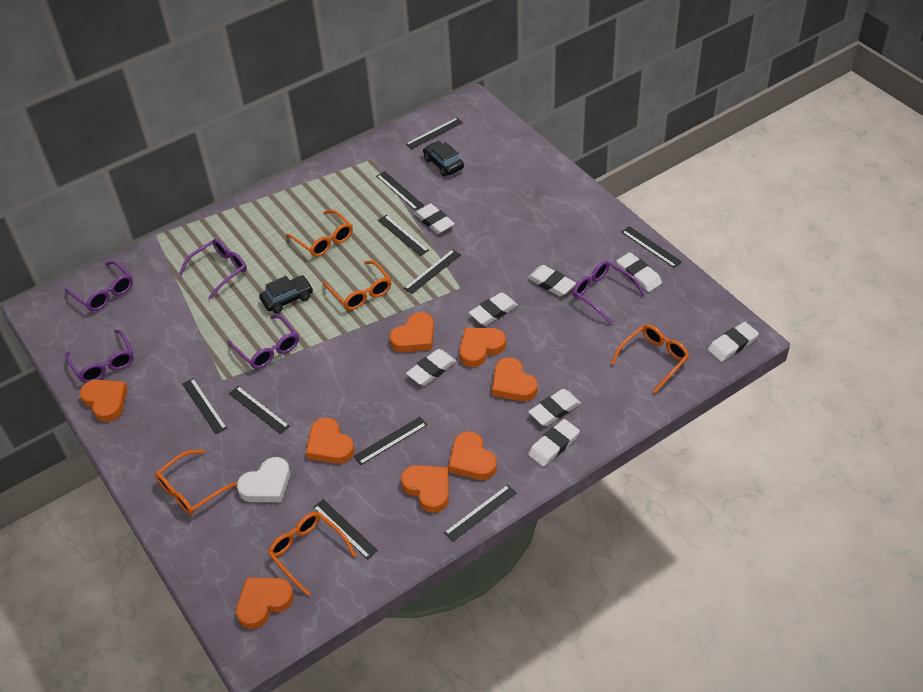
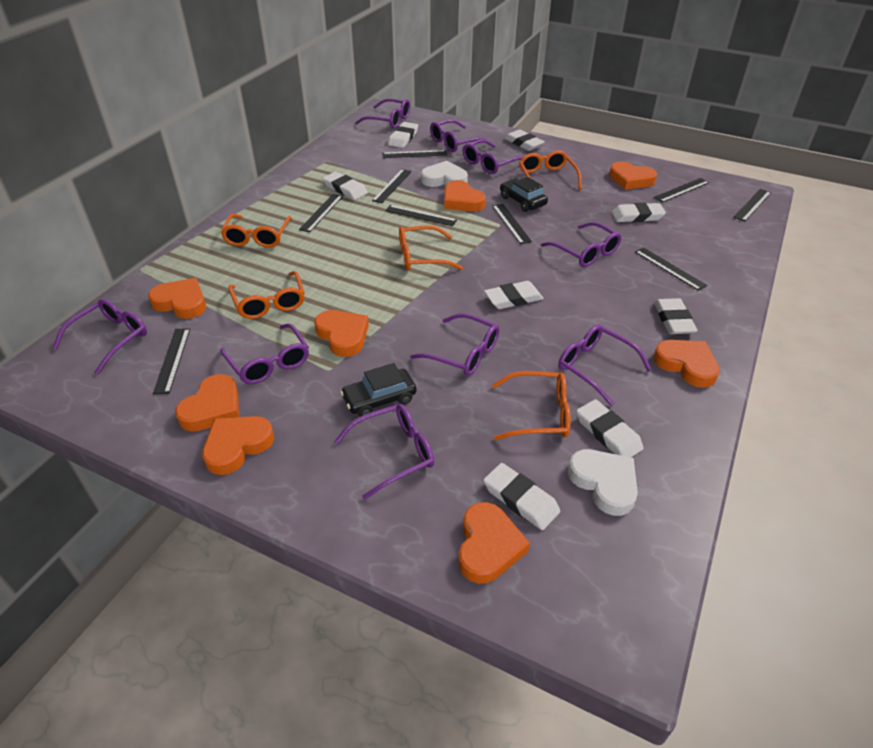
black ruler: 10 -> 9
purple glasses: 5 -> 9
white heart: 1 -> 2

